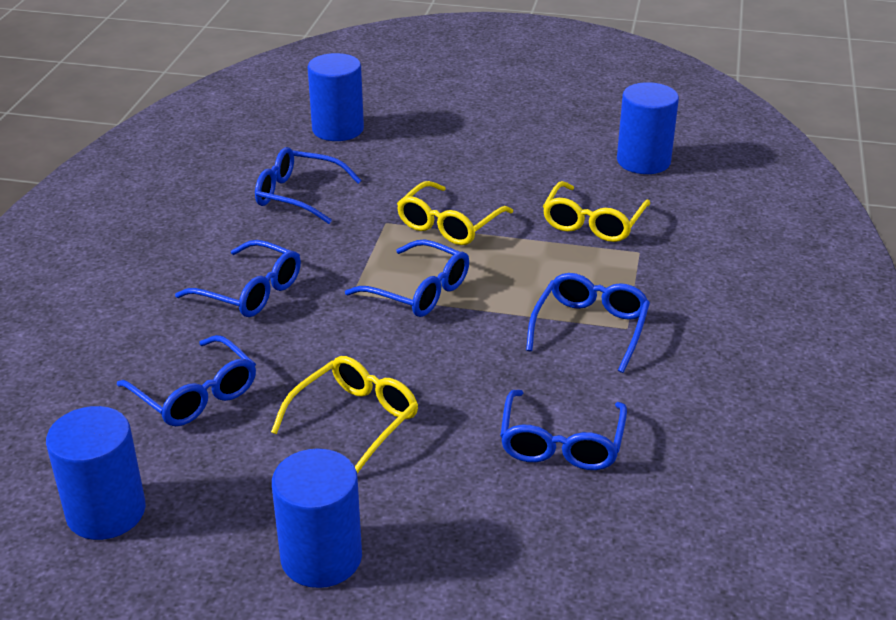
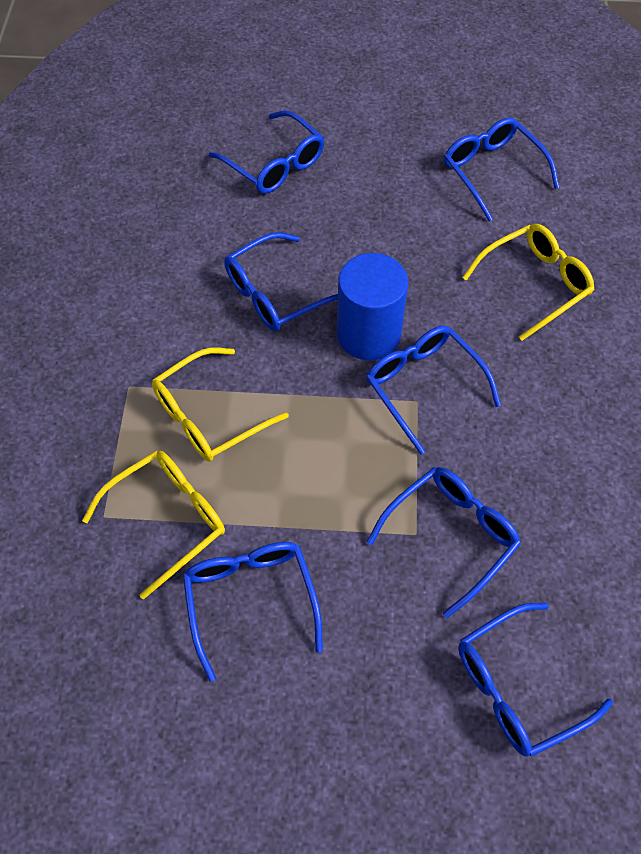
blue cylinder: 4 -> 1
blue glasses: 6 -> 7

